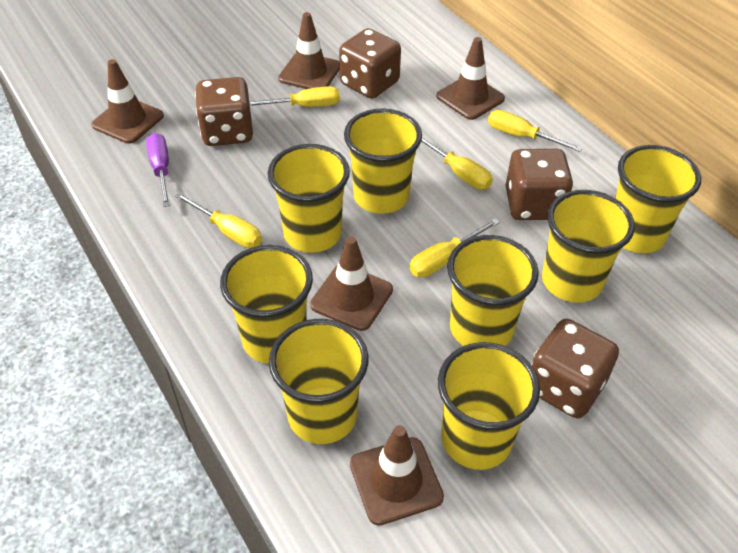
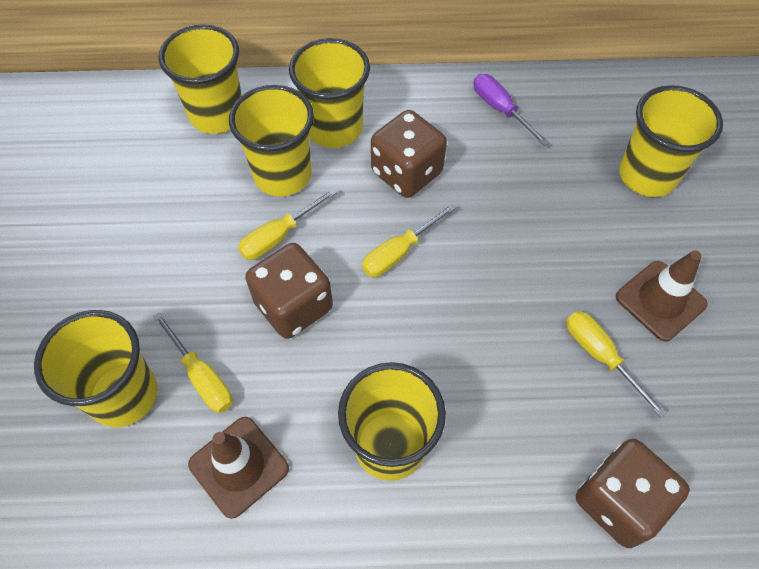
brown dice: 4 -> 3
brown traffic cone: 5 -> 2
yellow cup: 8 -> 6
yellow screwdriver: 5 -> 4

